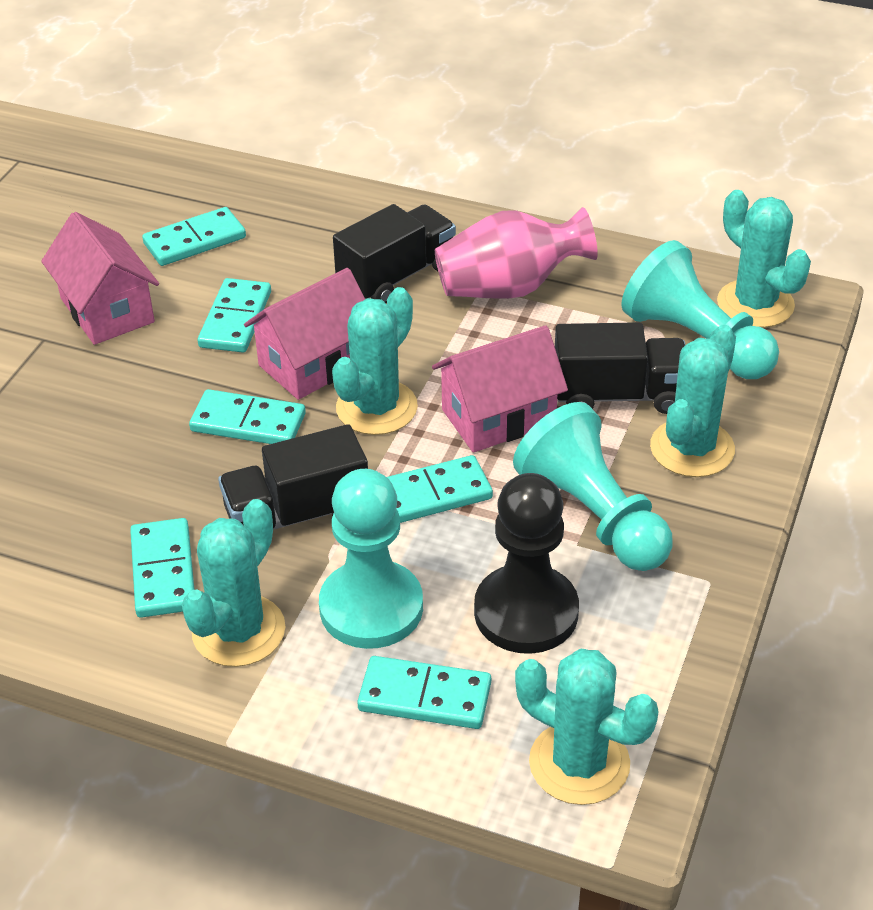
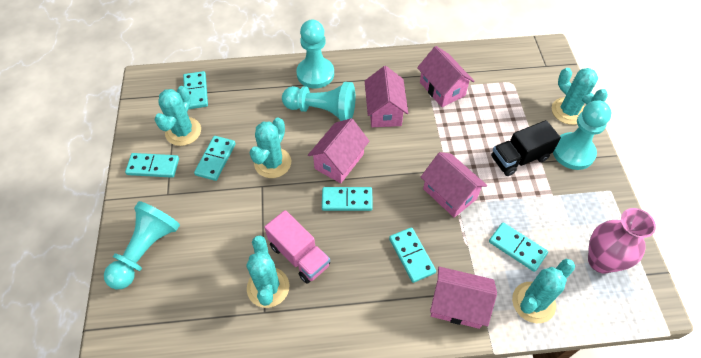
black pawn: 1 -> 0
black truck: 3 -> 1
pink house: 3 -> 5
pink truck: 0 -> 1
turquoise pawn: 3 -> 4

